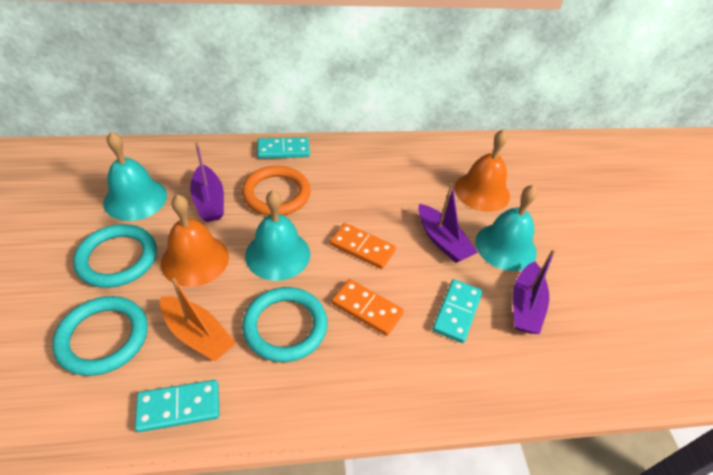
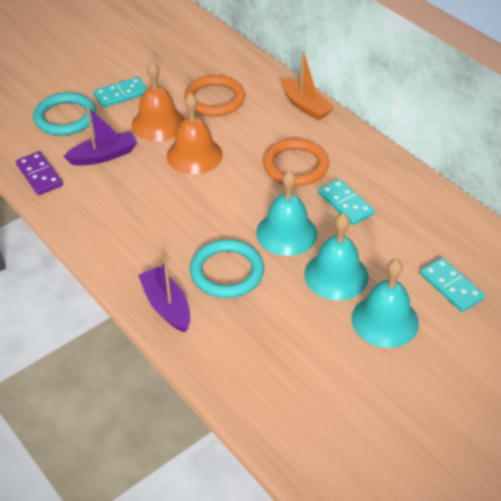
orange domino: 2 -> 0
orange ring: 1 -> 2
purple boat: 3 -> 2
purple domino: 0 -> 1
turquoise ring: 3 -> 2

